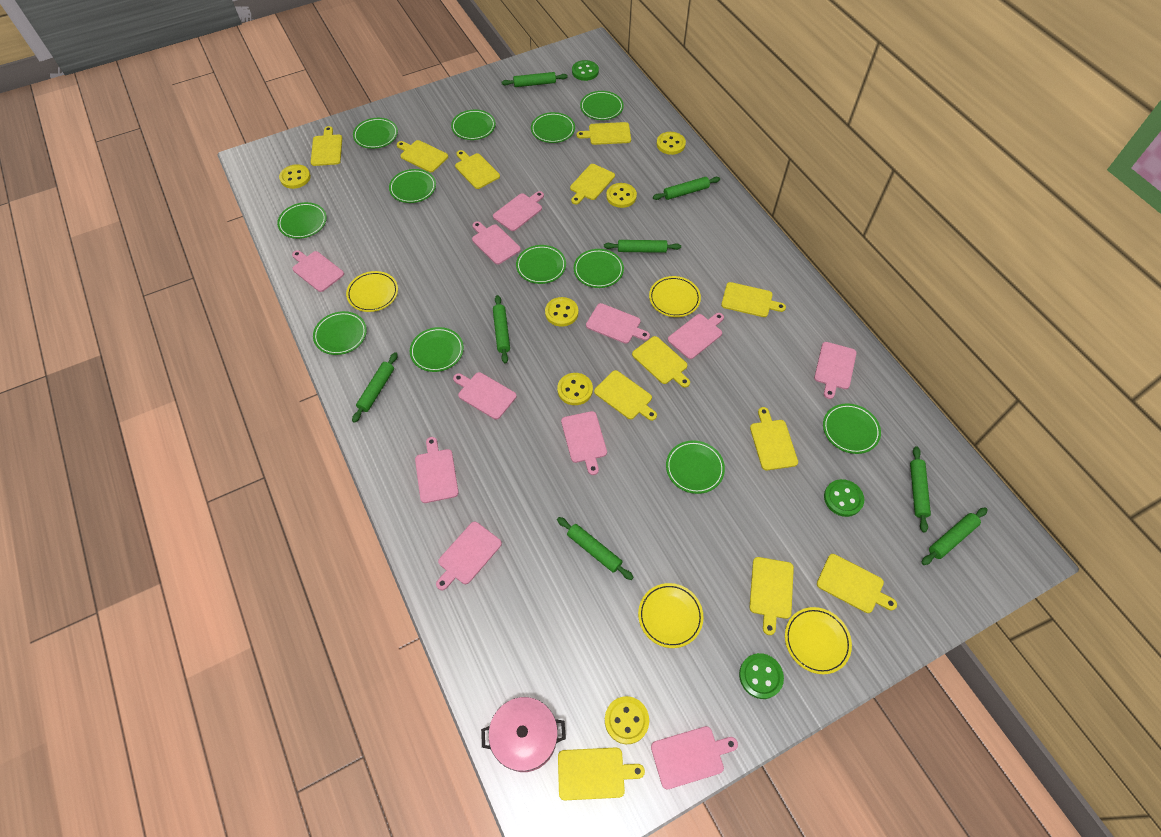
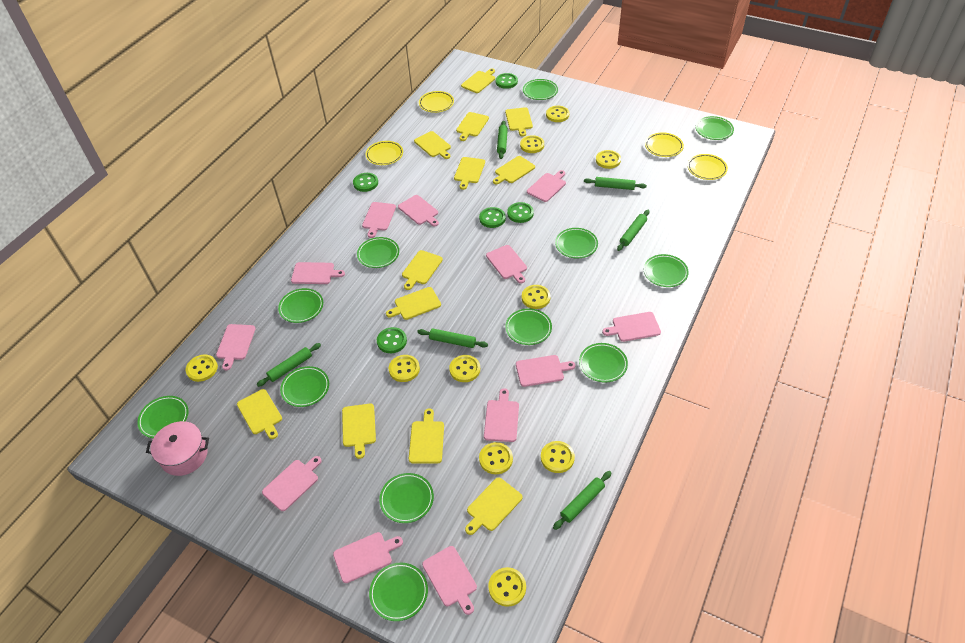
green button: 3 -> 5
green rolling pin: 8 -> 6
pink cutting board: 11 -> 12
yellow button: 6 -> 10

